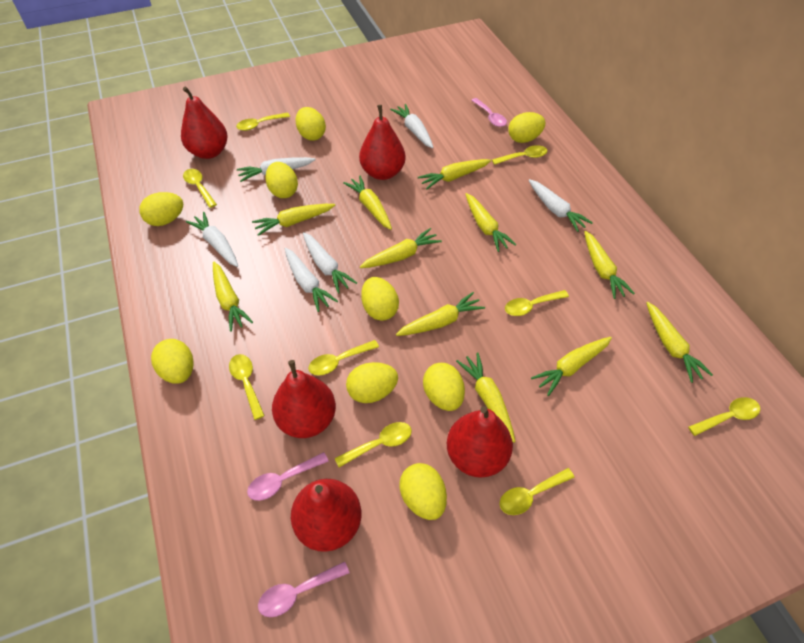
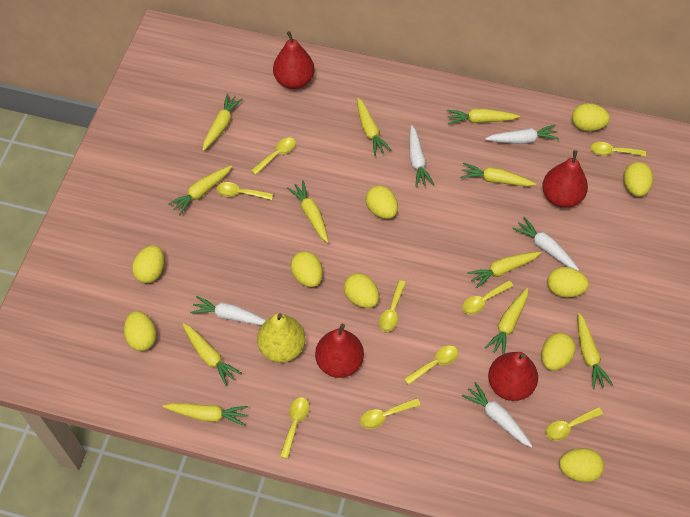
pink spoon: 3 -> 0
red pear: 5 -> 4
white carrot: 6 -> 5
yellow egg: 9 -> 10
yellow pear: 0 -> 1

